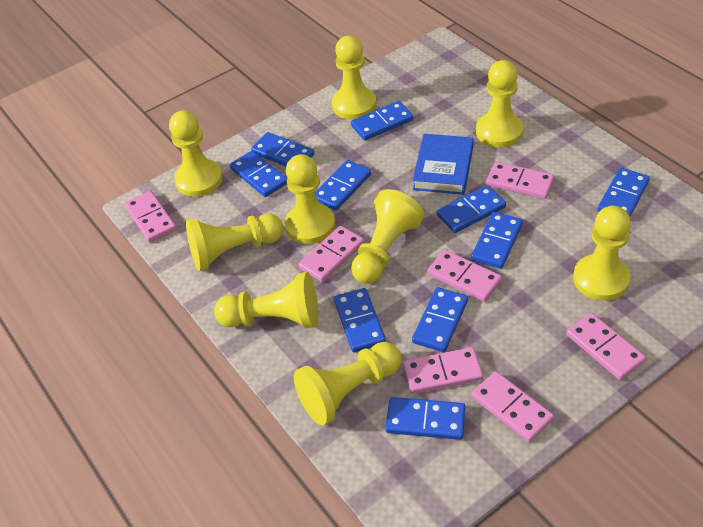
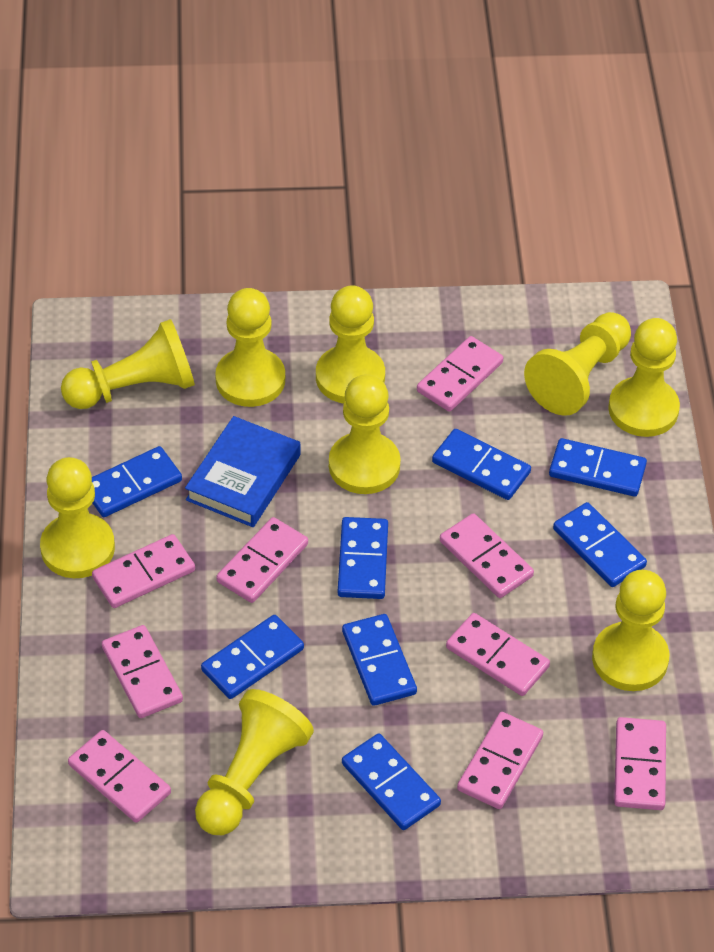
blue domino: 10 -> 8
pink domino: 7 -> 9

